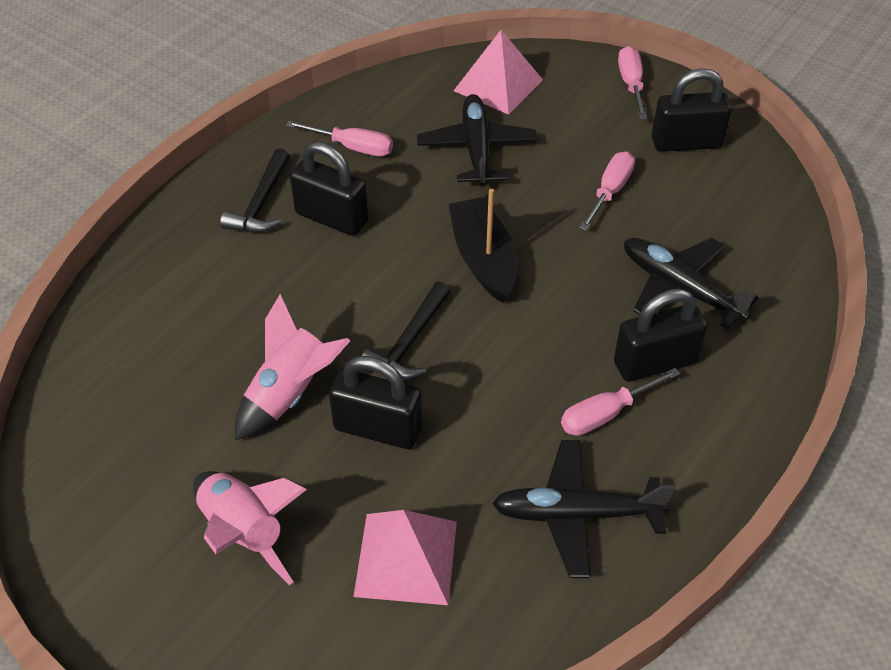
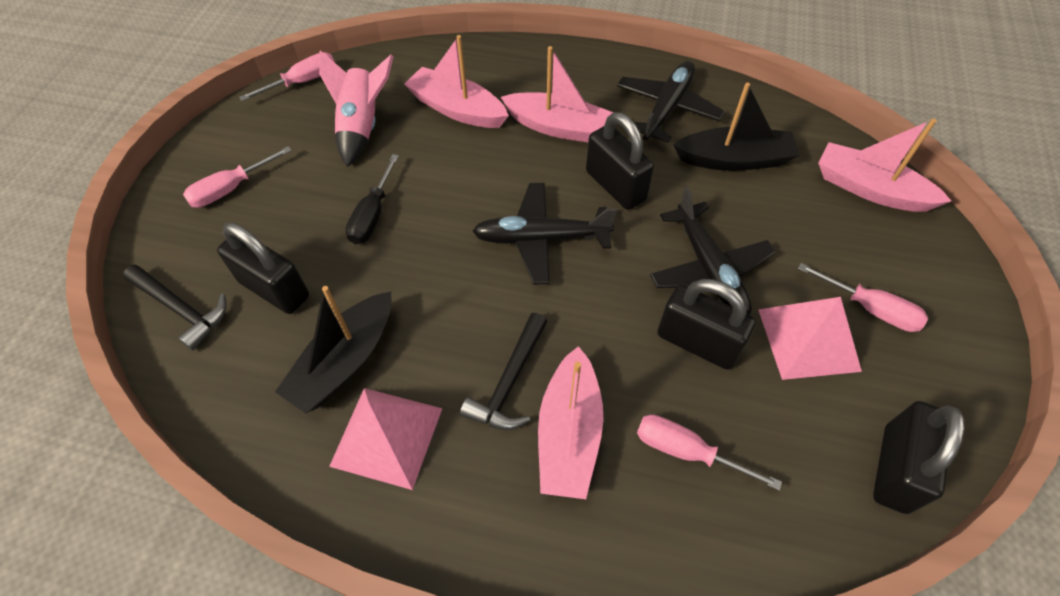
black boat: 1 -> 2
black screwdriver: 0 -> 1
pink boat: 0 -> 4
pink rocket: 2 -> 1

